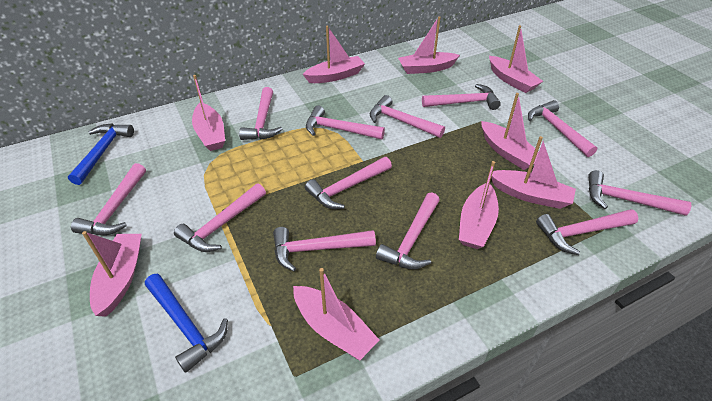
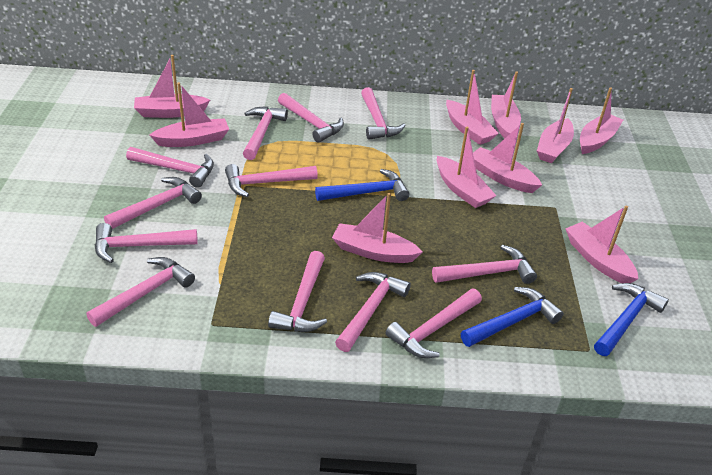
blue hammer: 2 -> 3
pink boat: 9 -> 10

